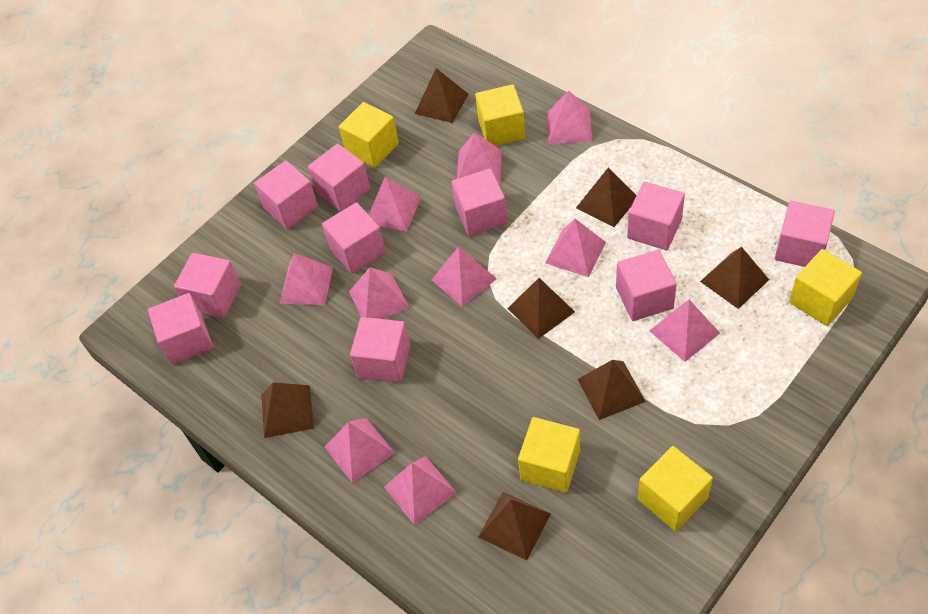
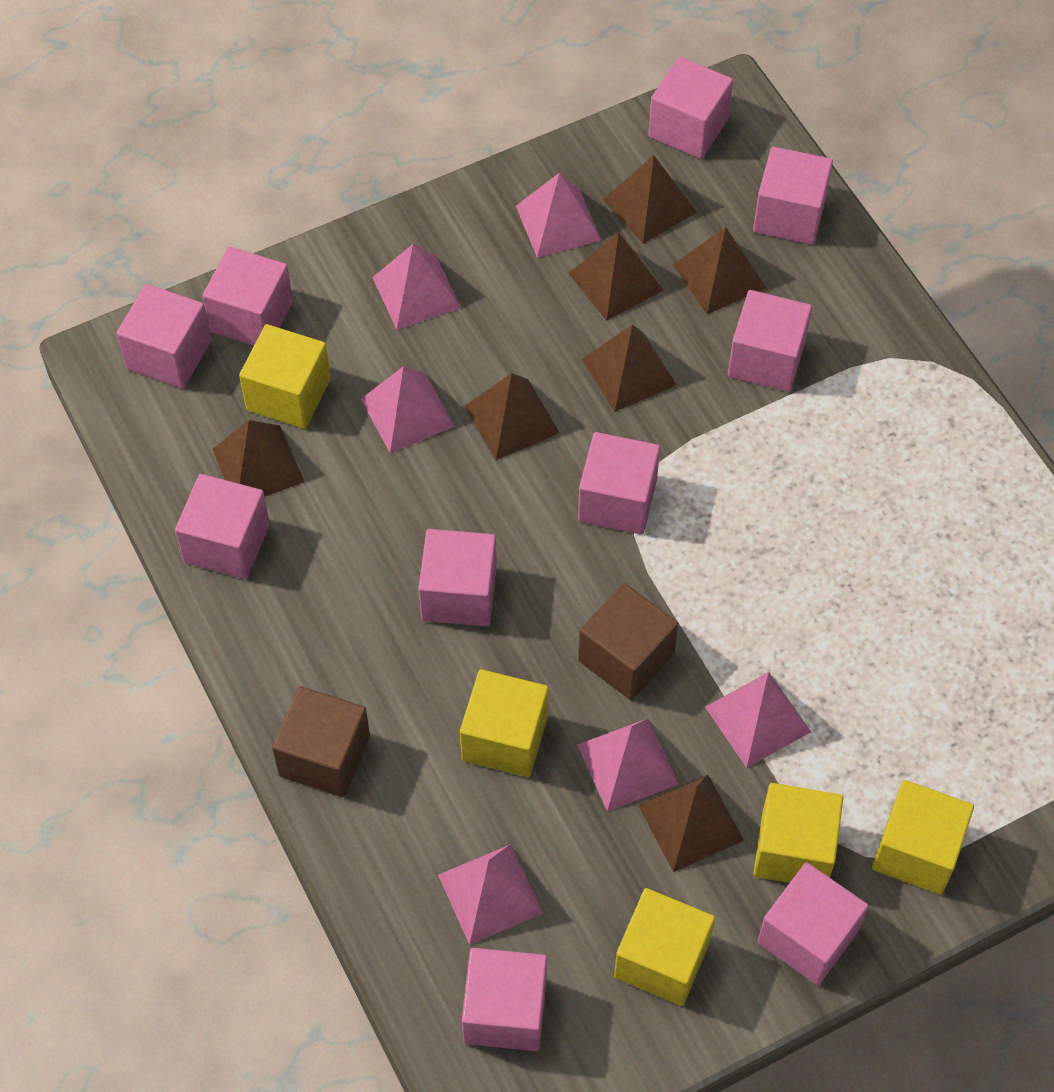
brown cube: 0 -> 2
pink pyramid: 10 -> 6

